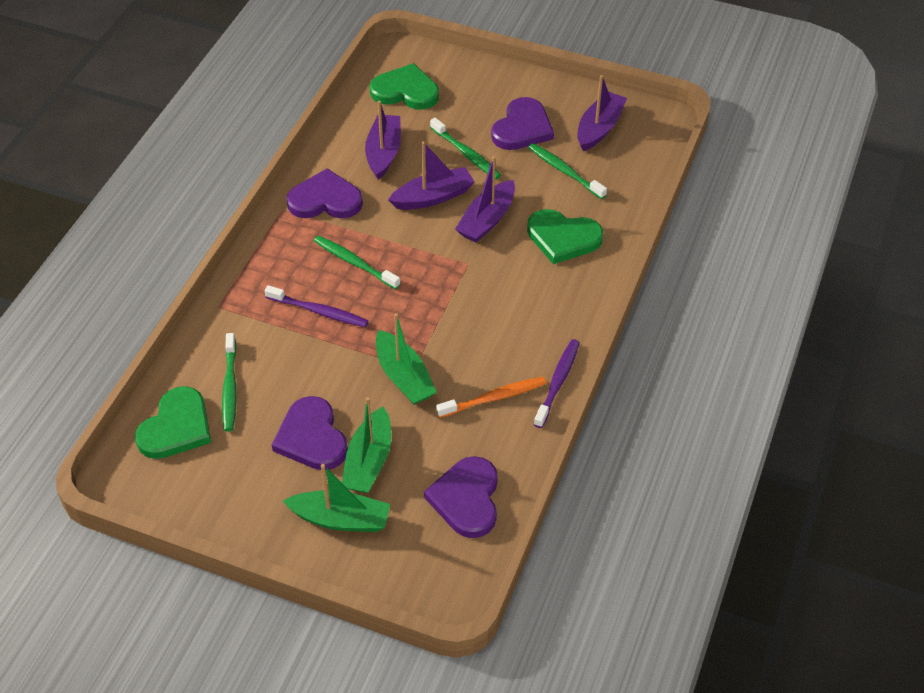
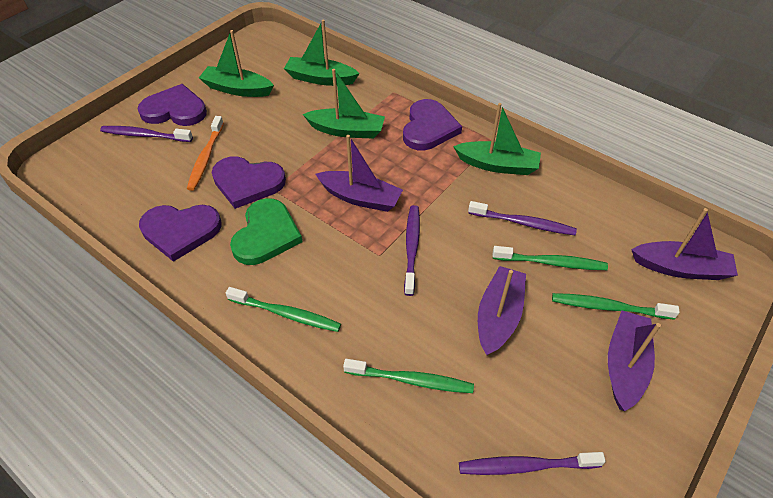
green boat: 3 -> 4
green heart: 3 -> 1
purple toothbrush: 2 -> 4

